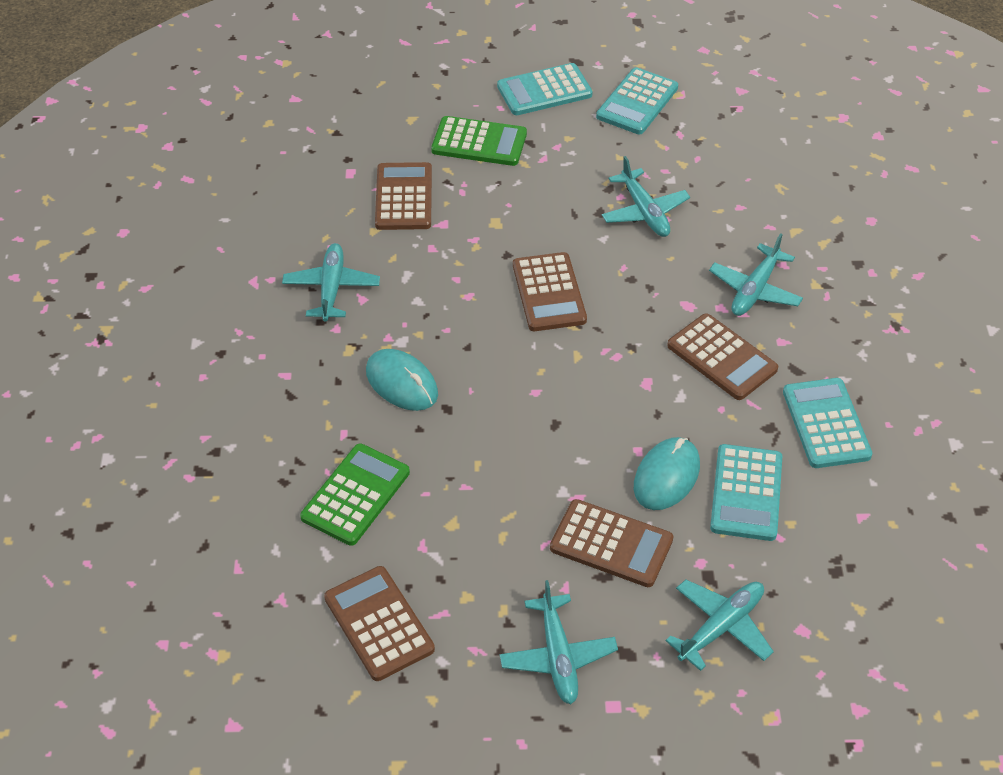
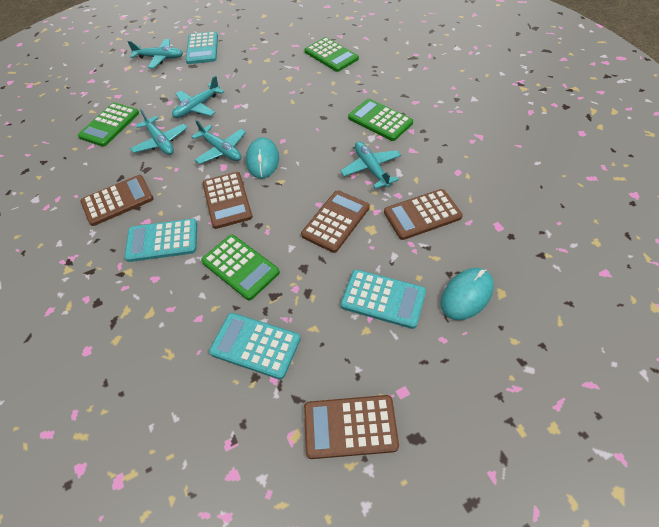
green calculator: 2 -> 4

